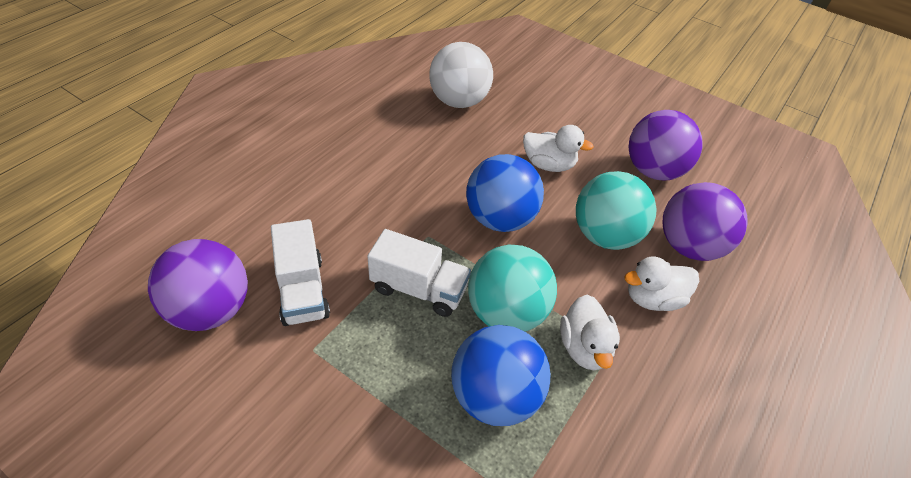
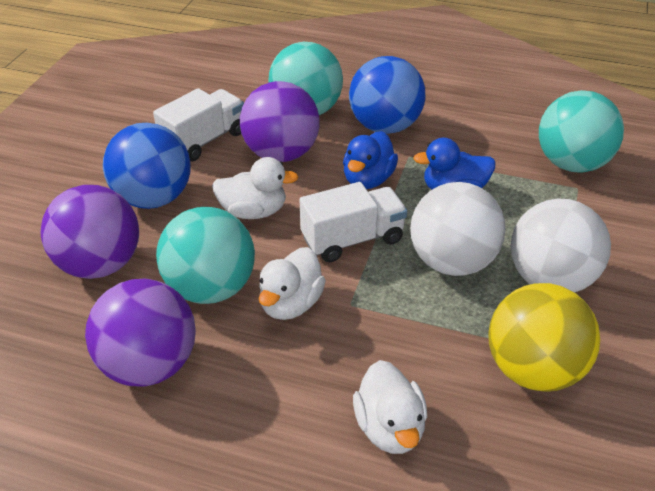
blue duck: 0 -> 2
turquoise ball: 2 -> 3
white ball: 1 -> 2
yellow ball: 0 -> 1

